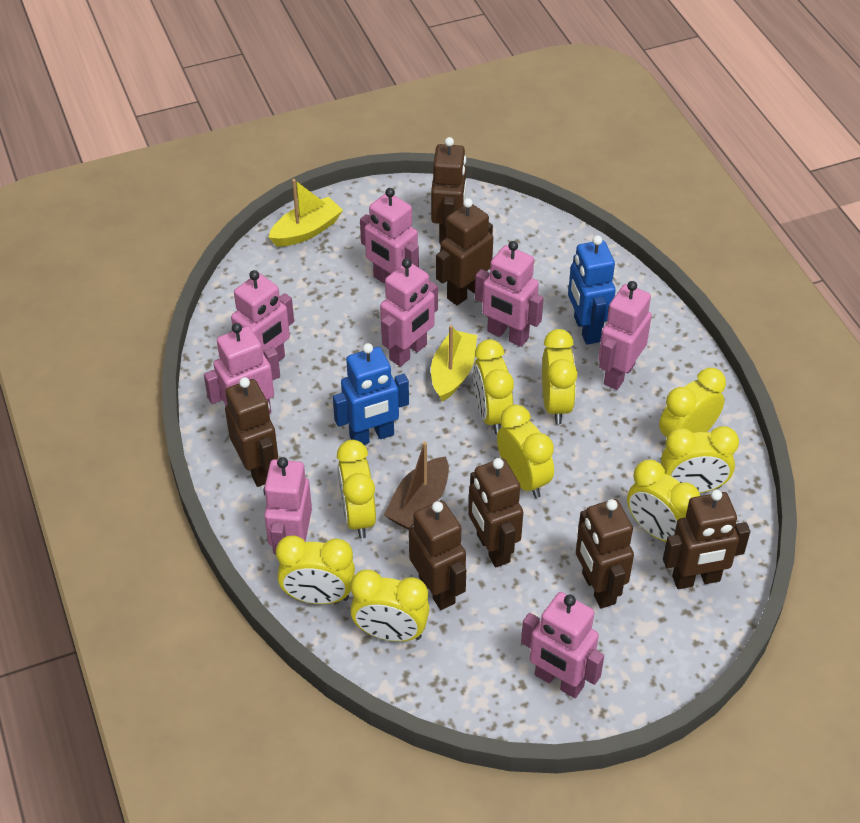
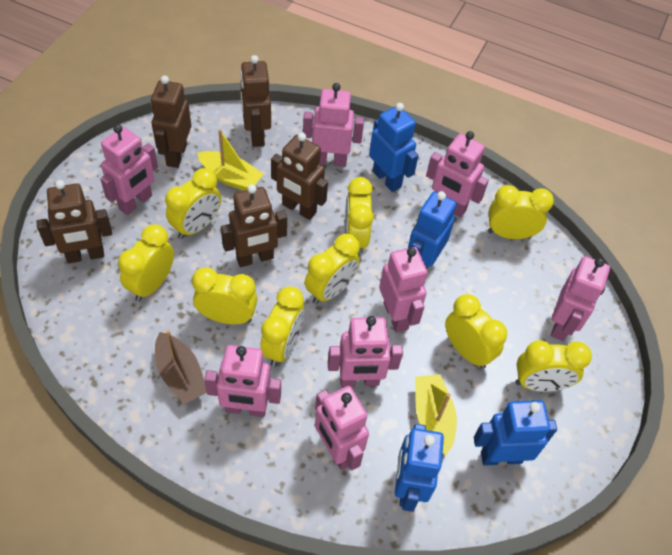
blue robot: 2 -> 4
brown robot: 7 -> 5

